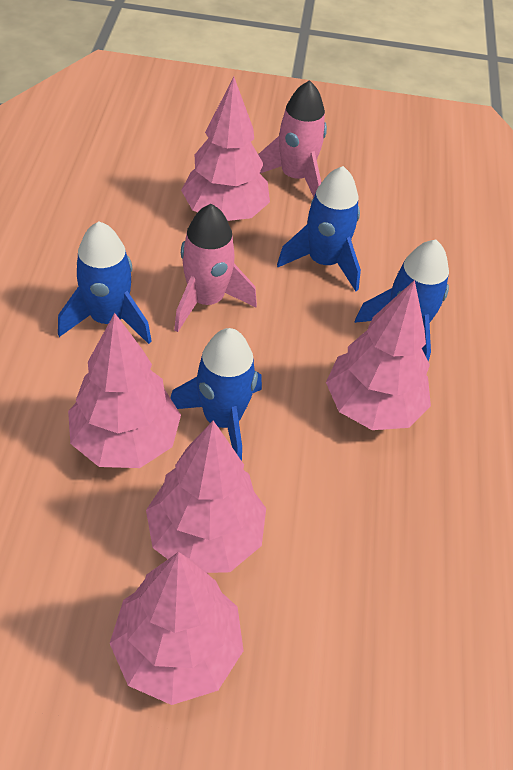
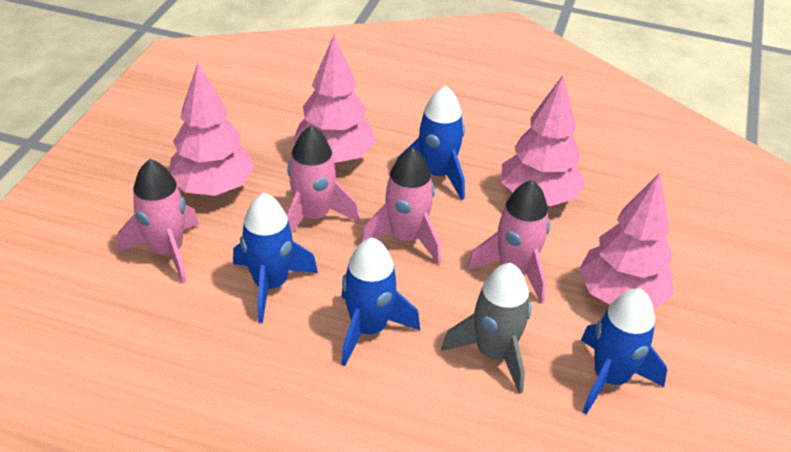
grey rocket: 0 -> 1
pink rocket: 2 -> 4
pink tree: 5 -> 4

